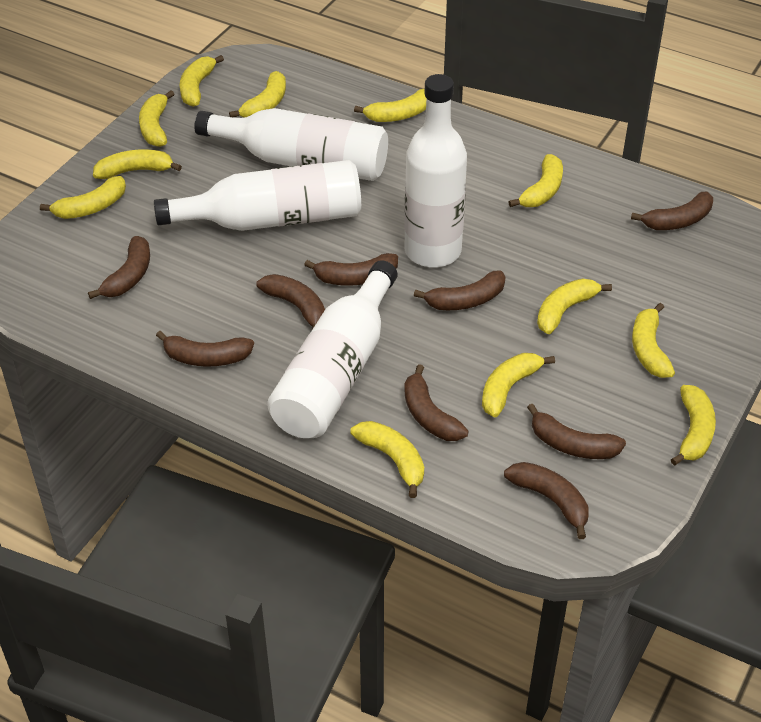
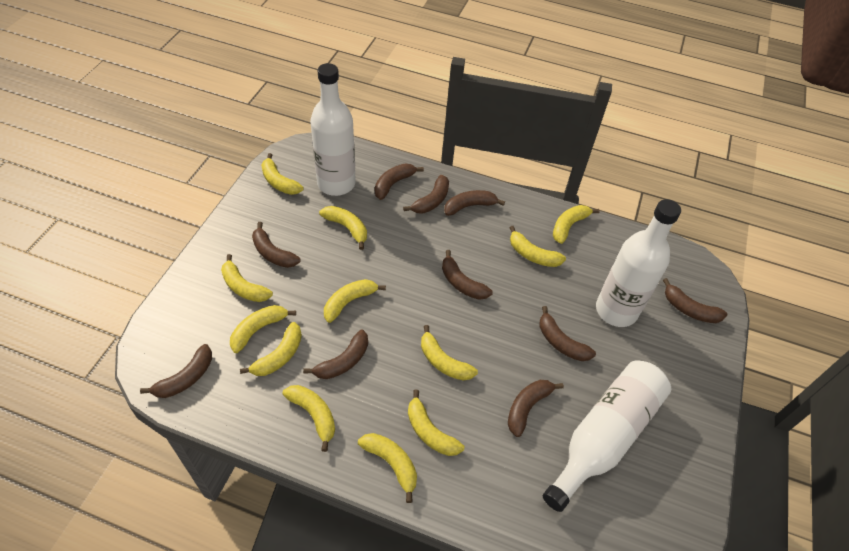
brown banana: 9 -> 10
white bottle: 4 -> 3

